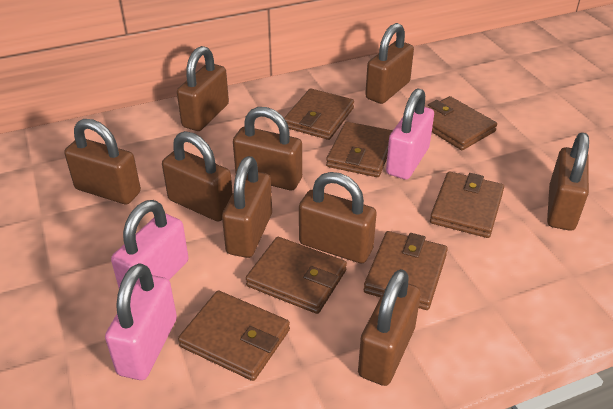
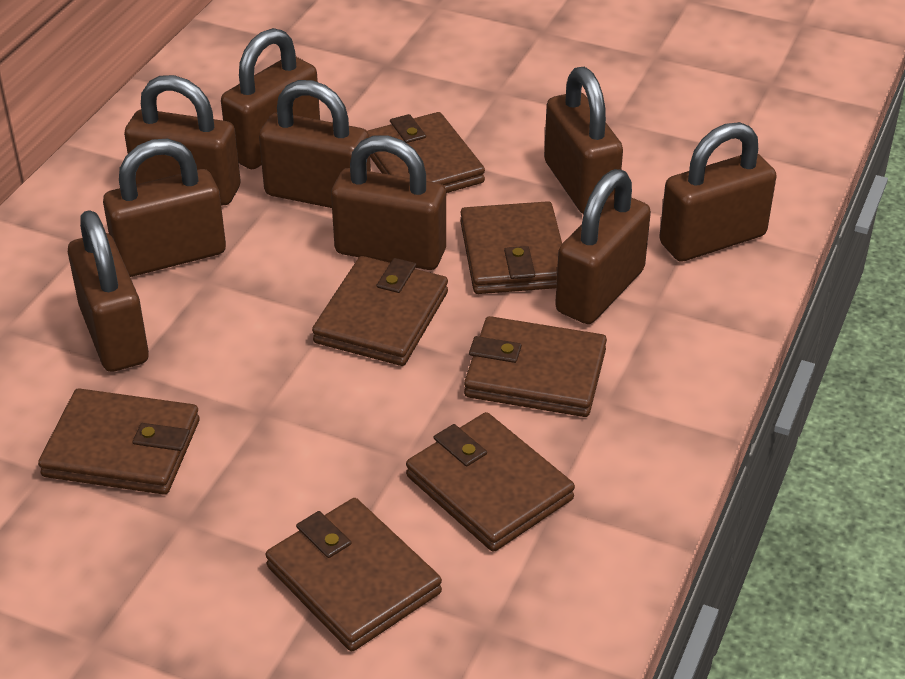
pink padlock: 3 -> 0

